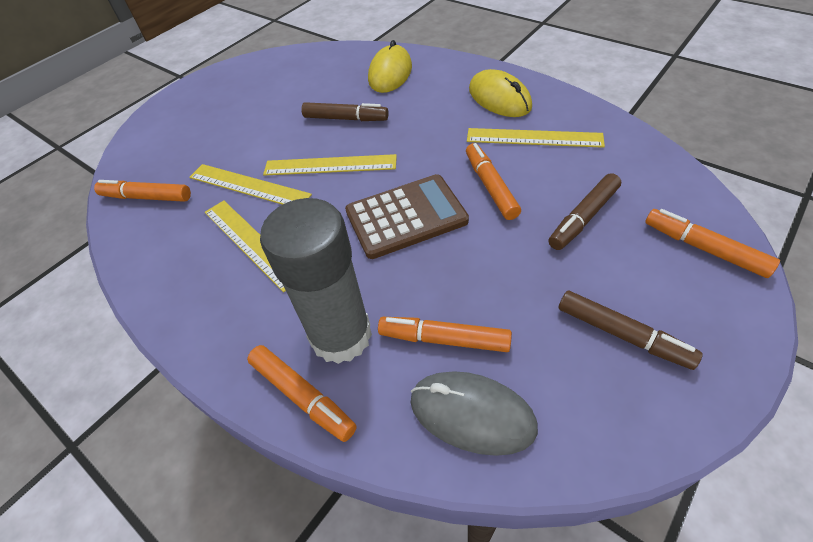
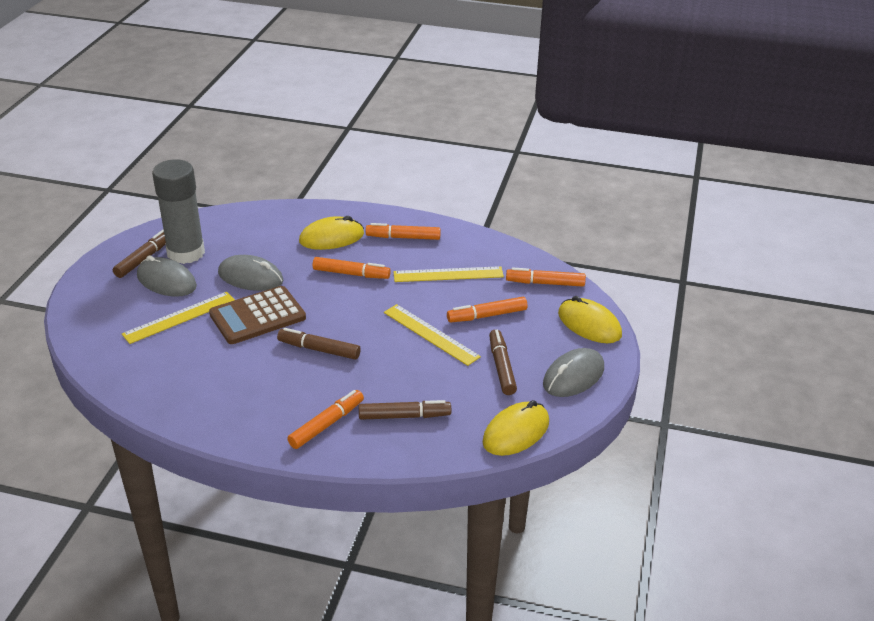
brown marker: 3 -> 4
grey mouse: 1 -> 3
yellow mouse: 2 -> 3
yellow ruler: 4 -> 3

